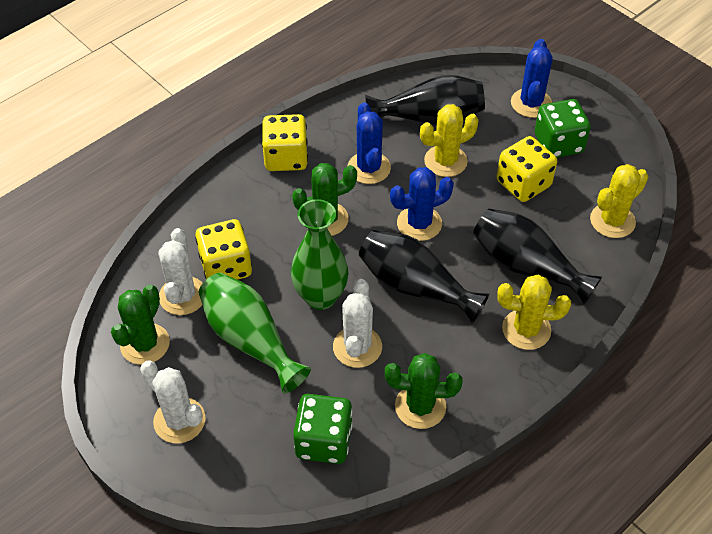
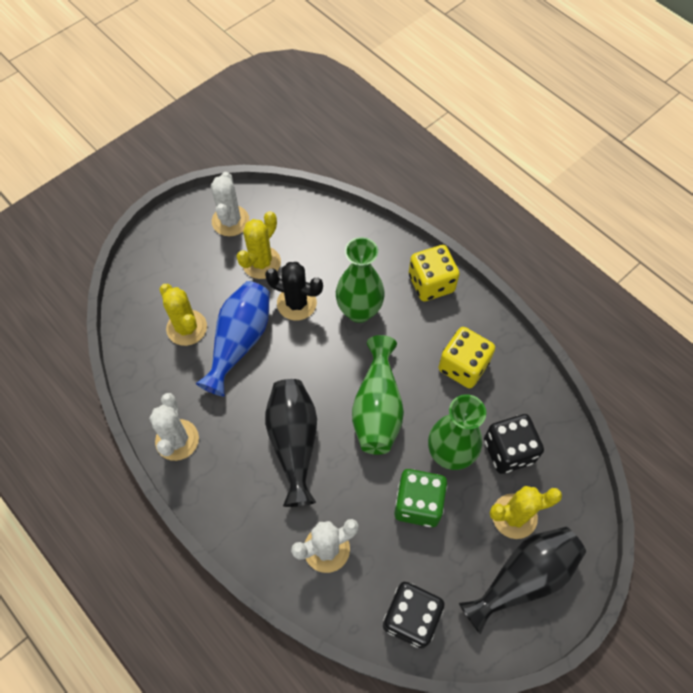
black cactus: 0 -> 1
black dice: 0 -> 2
black vase: 3 -> 2
blue cactus: 3 -> 0
blue vase: 0 -> 1
green cactus: 3 -> 0
green dice: 2 -> 1
green vase: 2 -> 3
yellow dice: 3 -> 2

